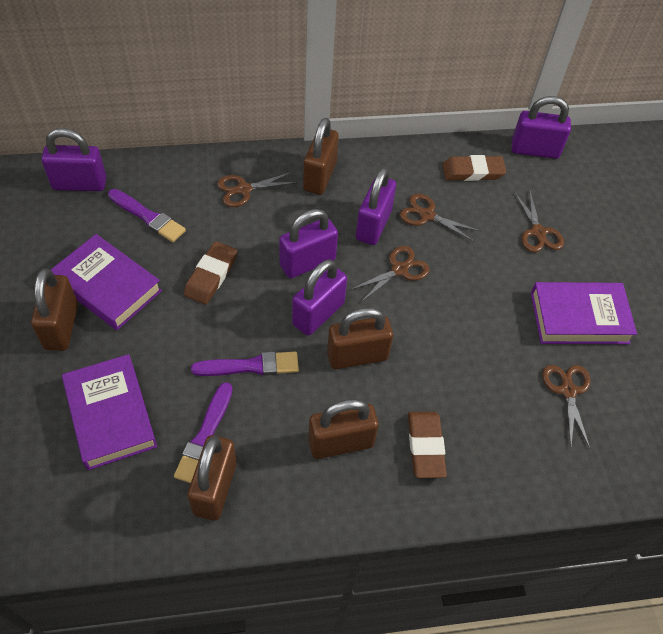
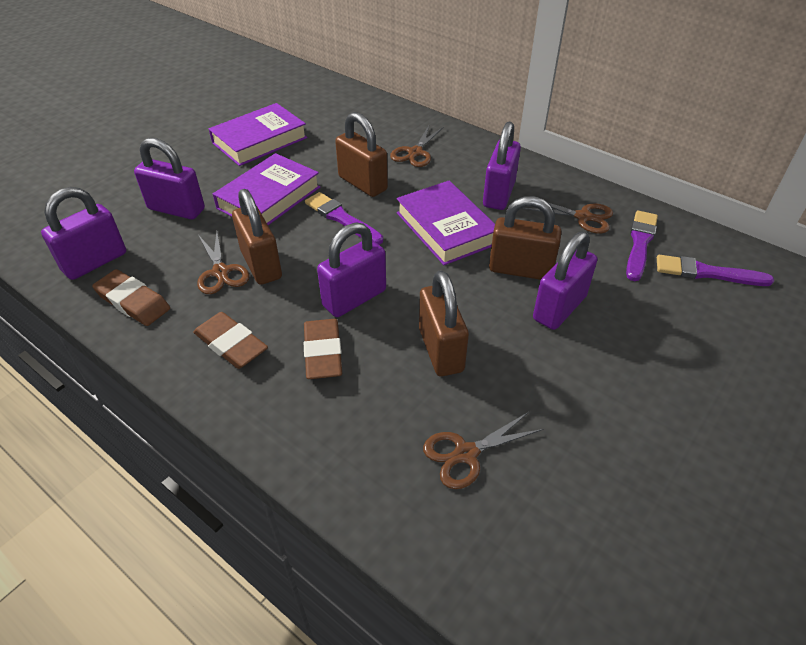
brown padlock: 5 -> 4
brown scissors: 5 -> 4

